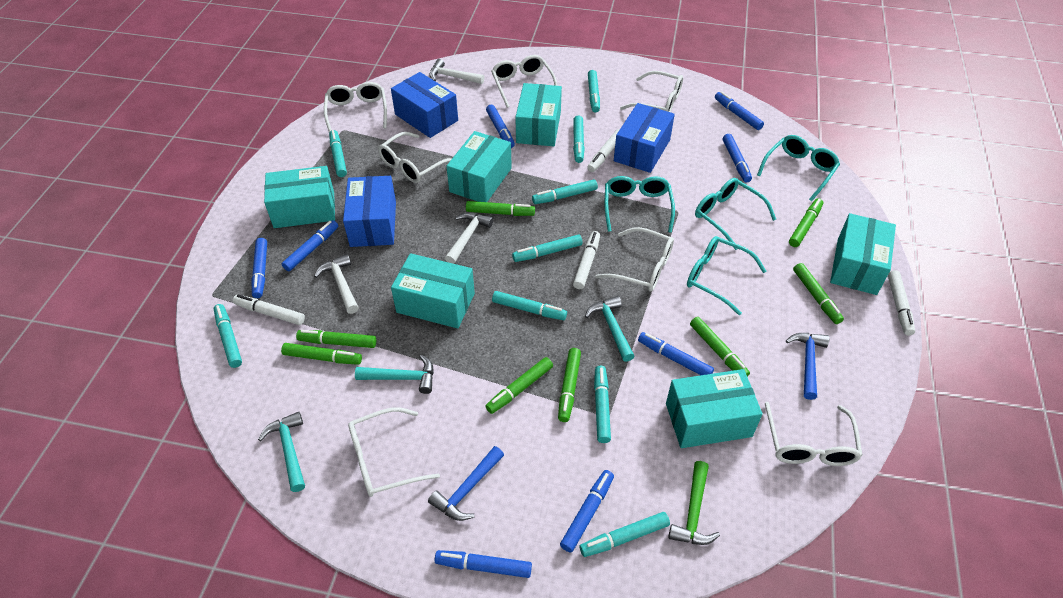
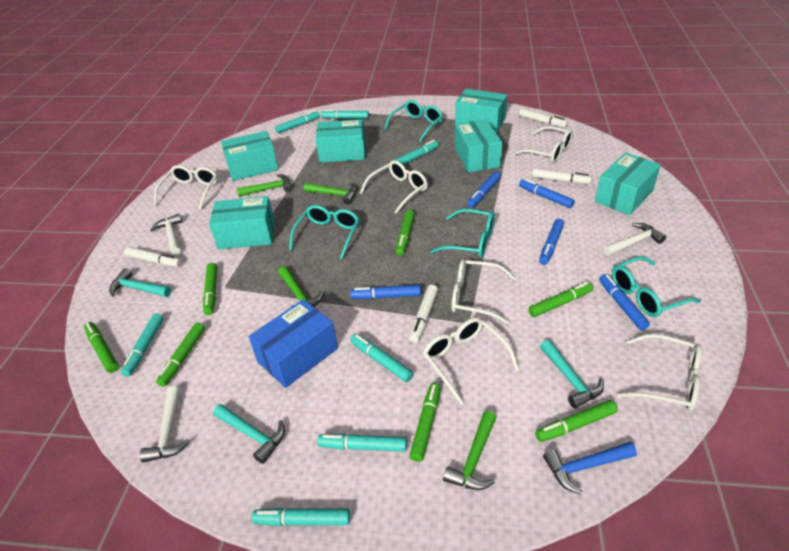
blue box: 3 -> 1
blue hammer: 2 -> 1
blue marker: 8 -> 5
green hammer: 1 -> 4
green marker: 8 -> 7
turquoise marker: 9 -> 7
white glasses: 7 -> 6

